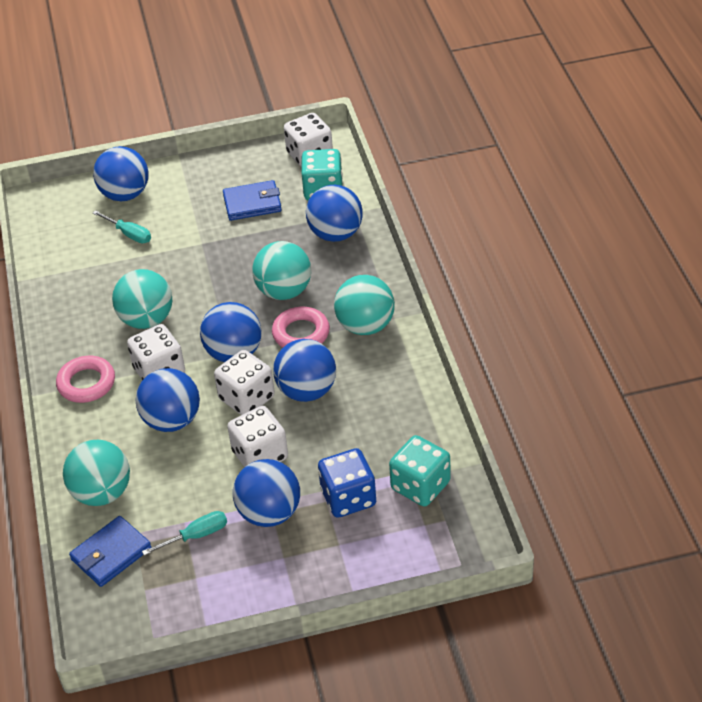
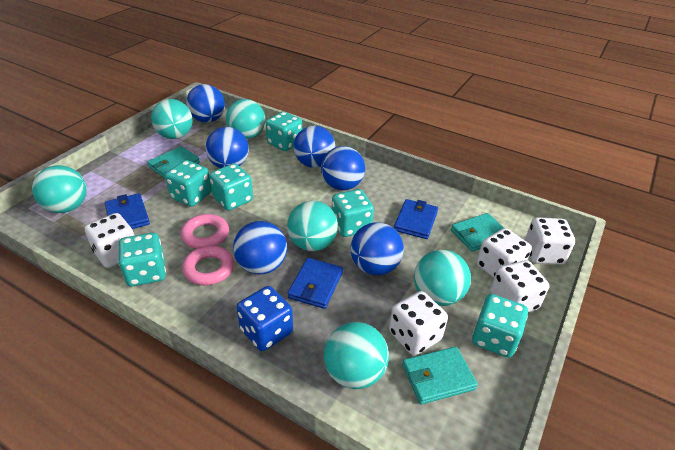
blue wallet: 2 -> 3
turquoise ball: 4 -> 6
turquoise dice: 2 -> 6
turquoise screwdriver: 2 -> 0
turquoise wallet: 0 -> 3
white dice: 4 -> 5

